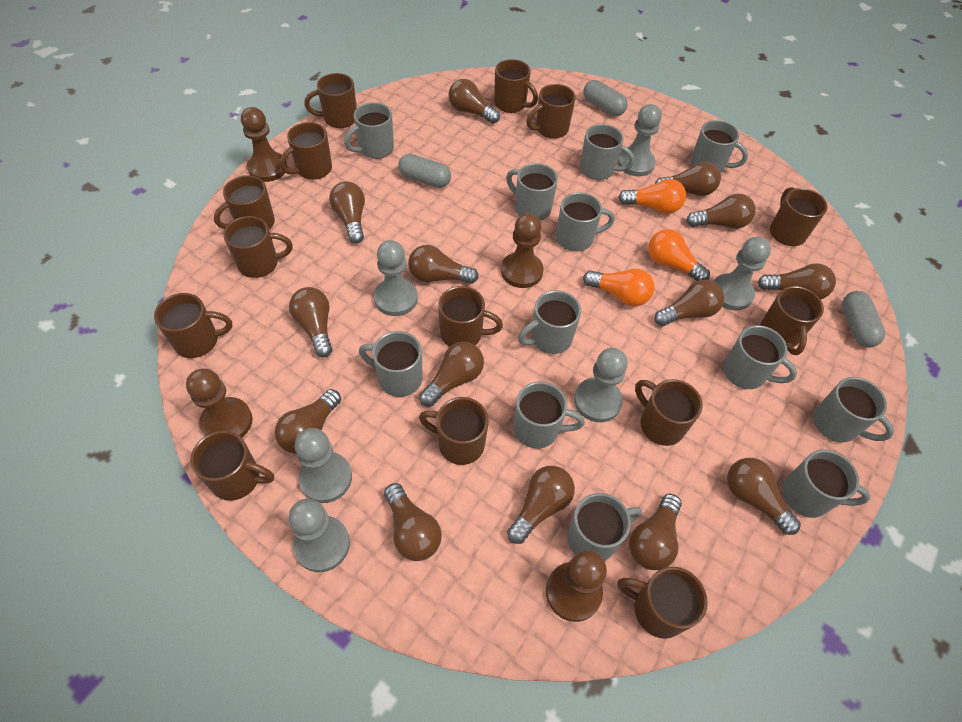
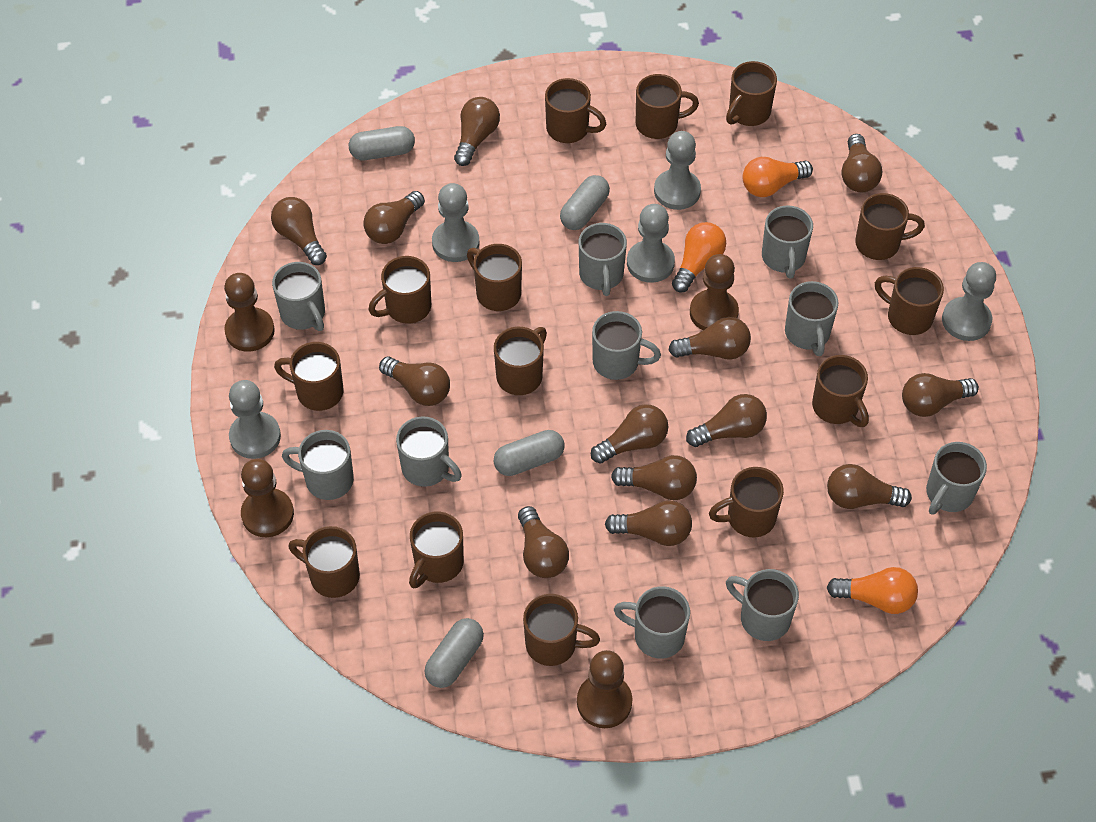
brown light bulb: 14 -> 13
grey capsule: 3 -> 4
grey mug: 12 -> 10
grey pawn: 6 -> 5

